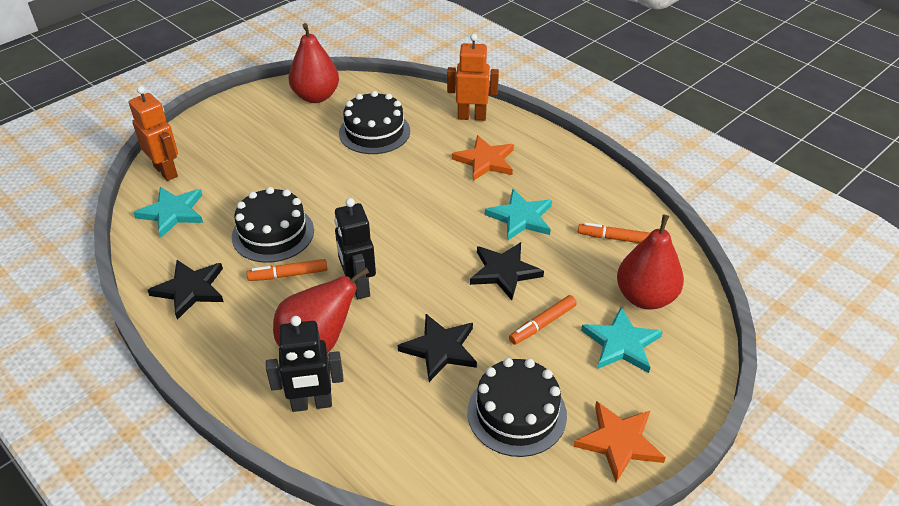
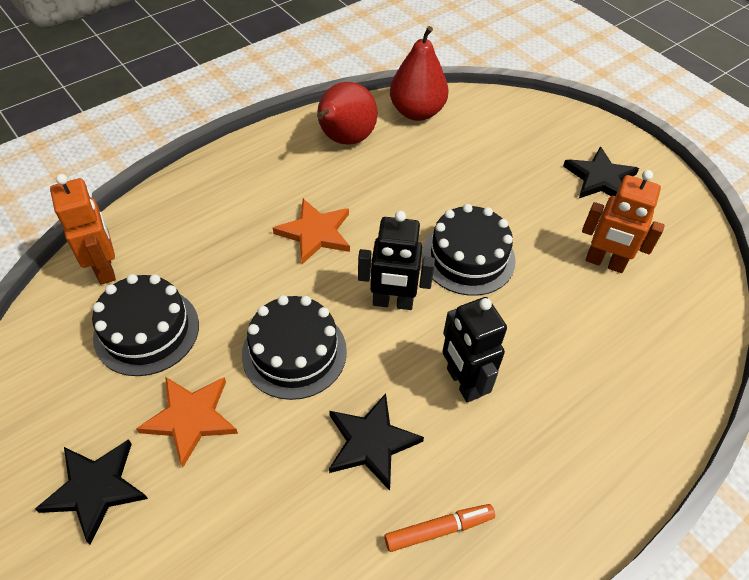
orange marker: 3 -> 1
red pear: 3 -> 2
turquoise star: 3 -> 0

